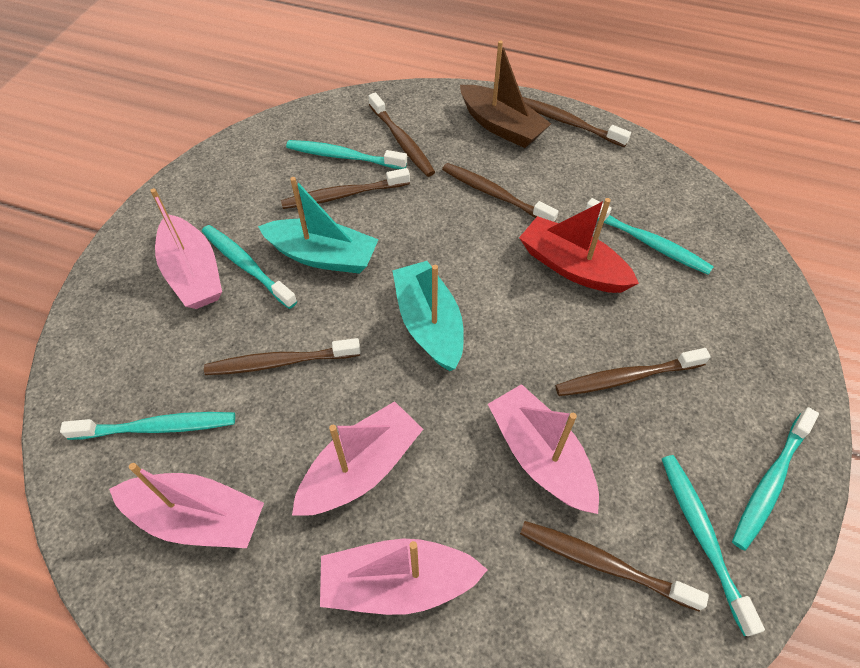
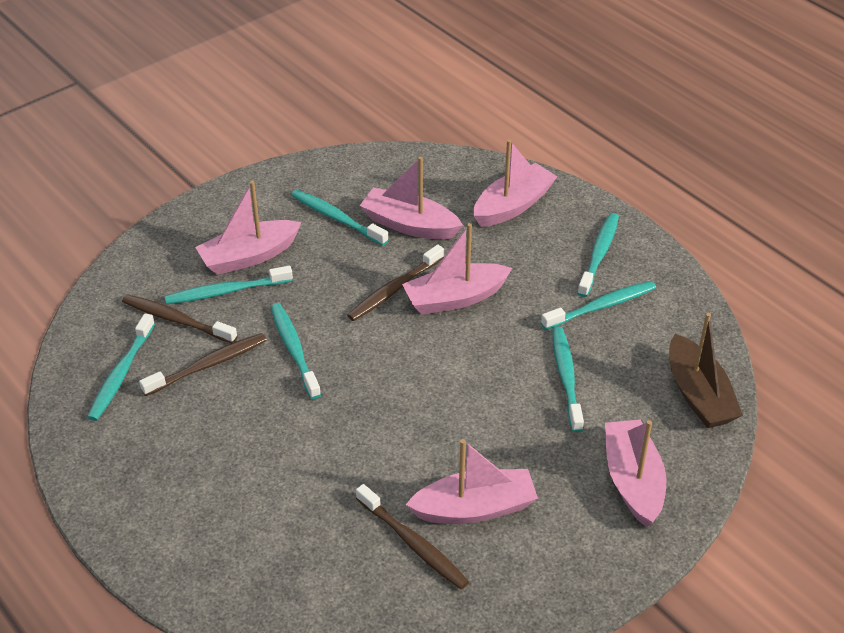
brown toothbrush: 7 -> 4
pink boat: 5 -> 6
red boat: 1 -> 0
turquoise boat: 2 -> 0
turquoise toothbrush: 6 -> 7

